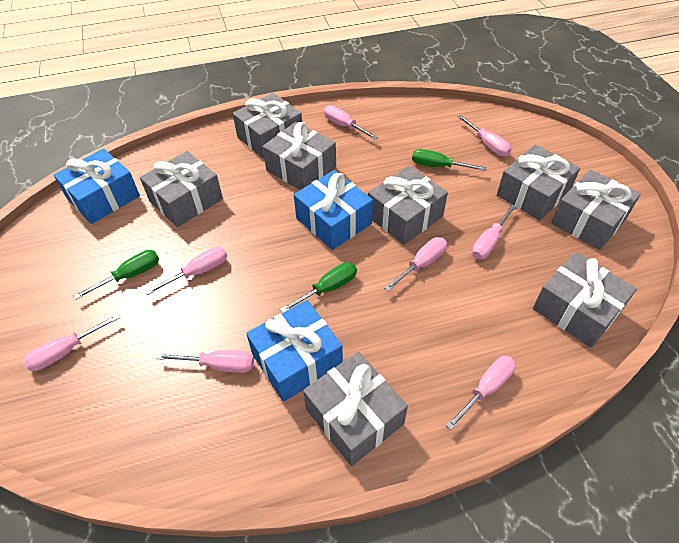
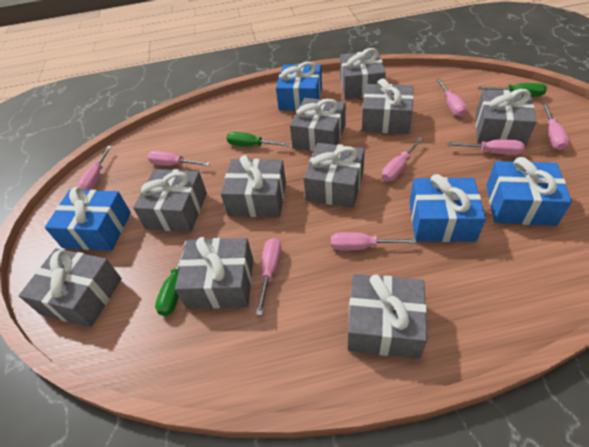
blue gift: 3 -> 4
grey gift: 8 -> 10

